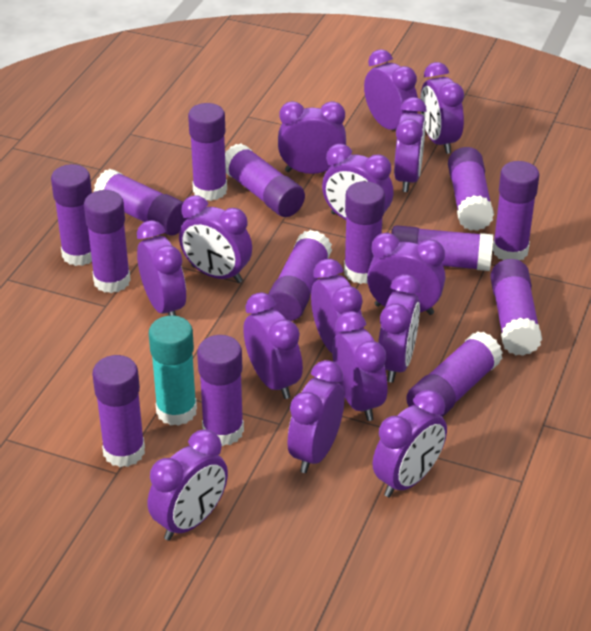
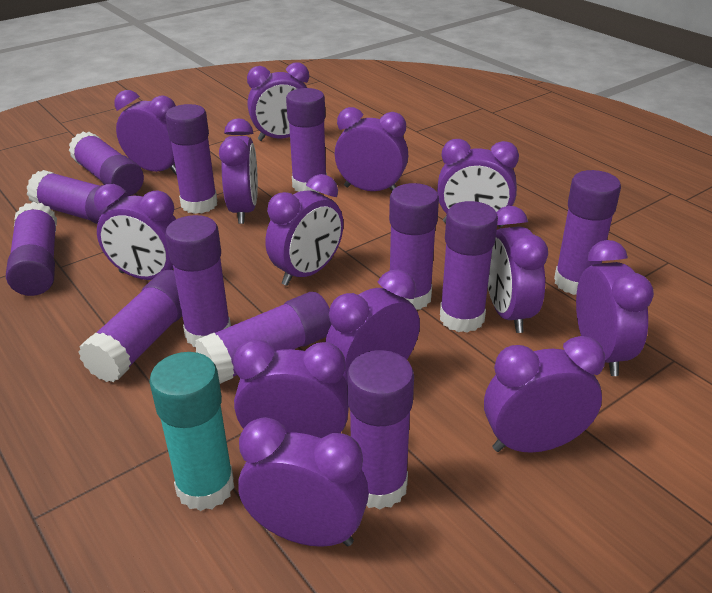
purple clock: 15 -> 13
purple glue stick: 14 -> 12

